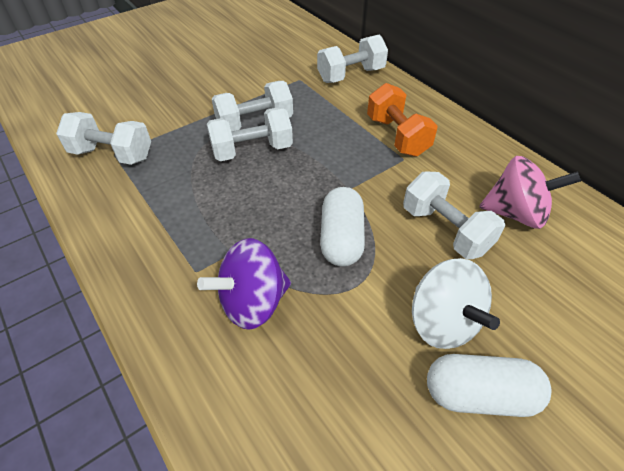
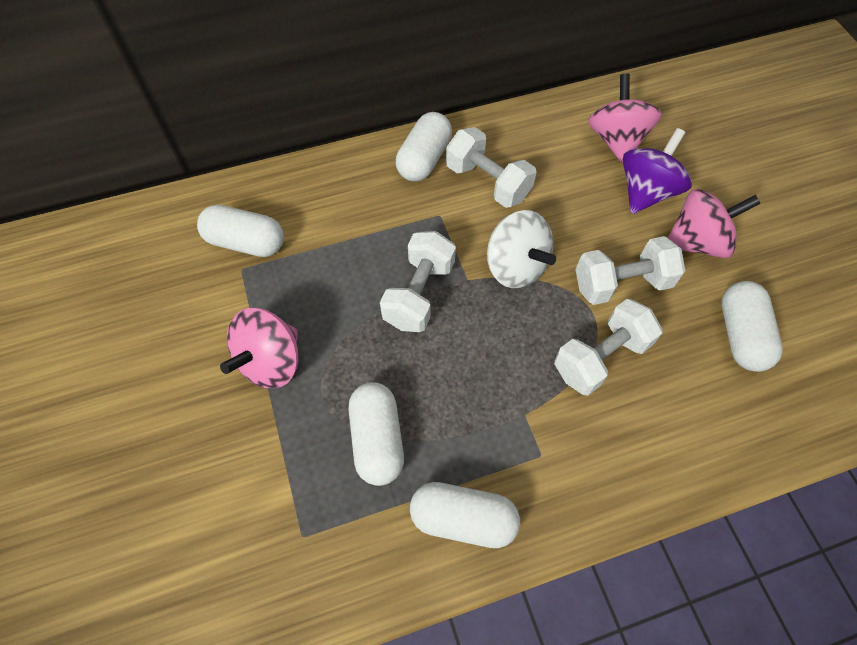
orange dumbbell: 1 -> 0
pink spinning top: 1 -> 3
white capsule: 2 -> 5
white dumbbell: 5 -> 4

